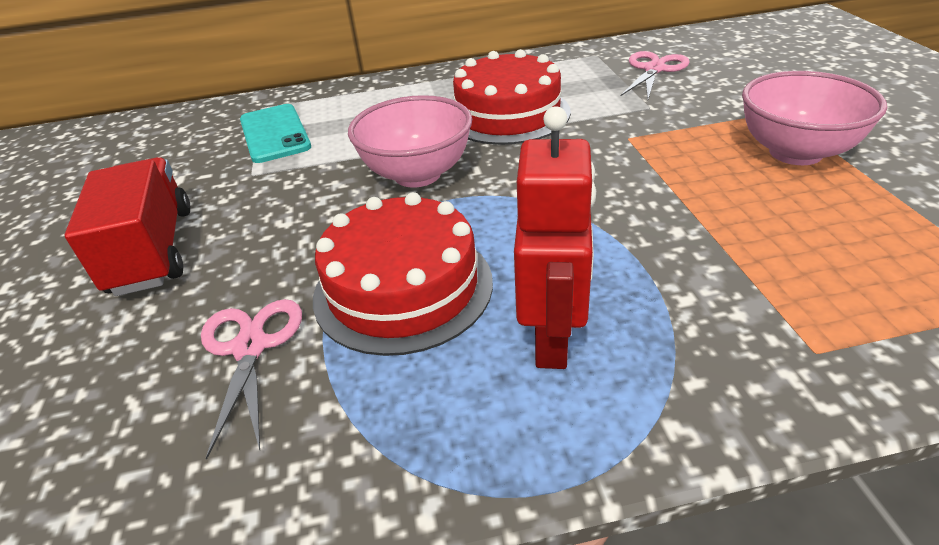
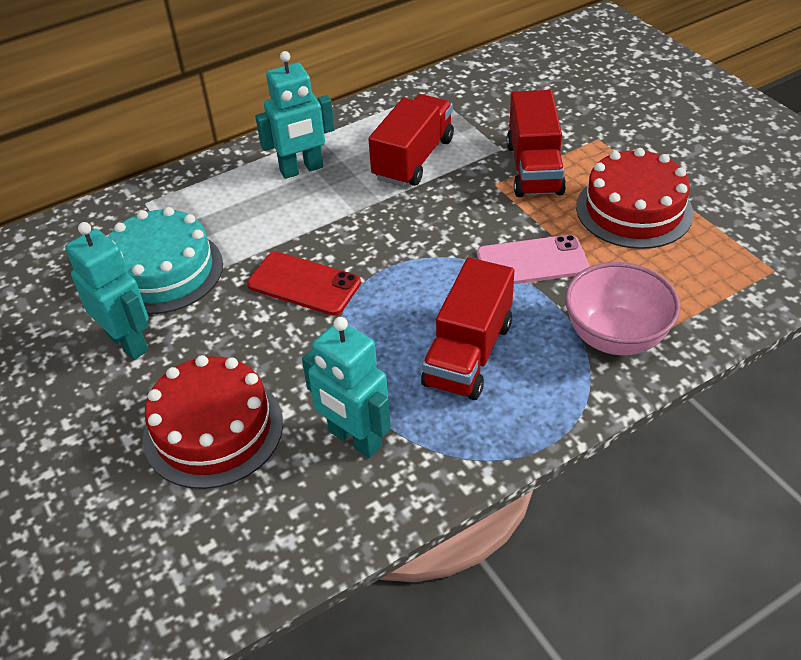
pink bowl: 2 -> 1
pink phone: 0 -> 1
pink scissors: 2 -> 0
red phone: 0 -> 1
red robot: 1 -> 0
red truck: 1 -> 3
turquoise cake: 0 -> 1
turquoise phone: 1 -> 0
turquoise robot: 0 -> 3

